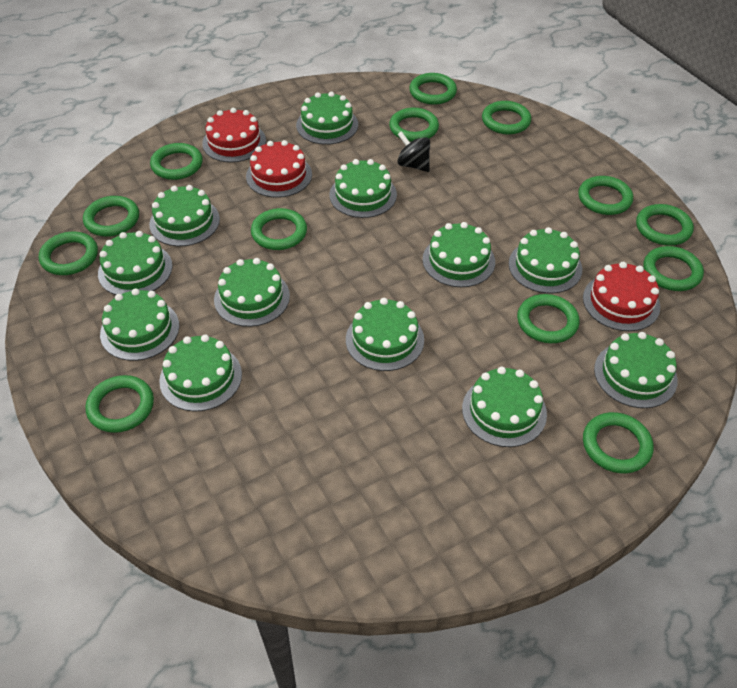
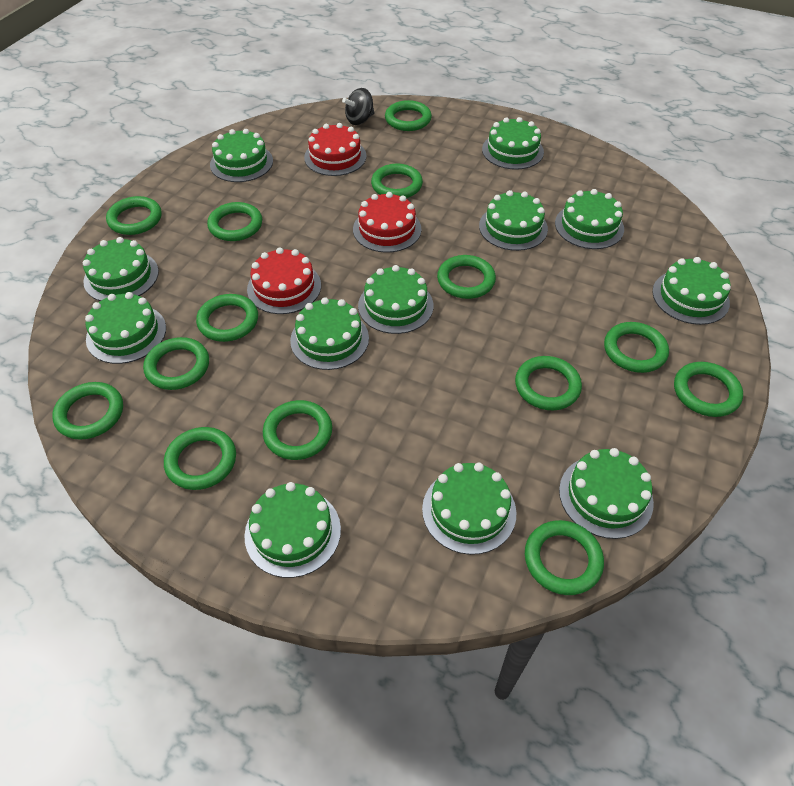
green ring: 13 -> 14

